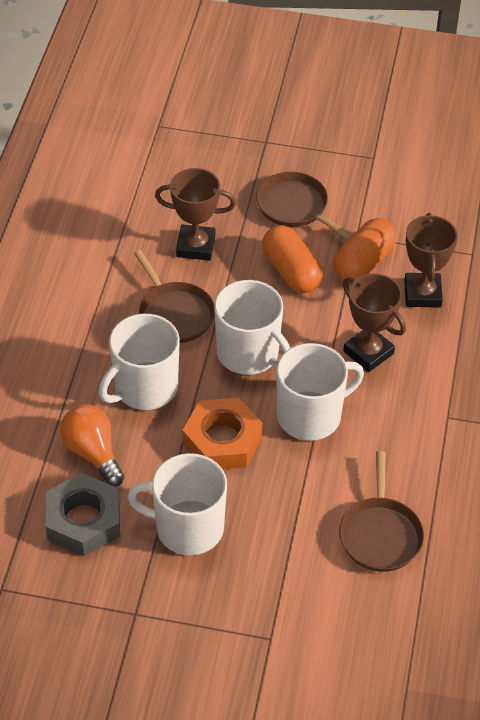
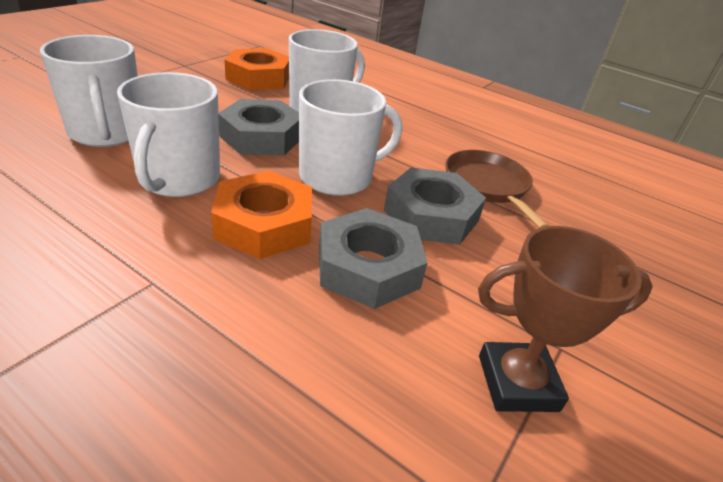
brown pan: 3 -> 1
brown trophy: 3 -> 1
grey nut: 1 -> 3
orange capsule: 2 -> 0
orange light bulb: 1 -> 0
orange nut: 1 -> 2

